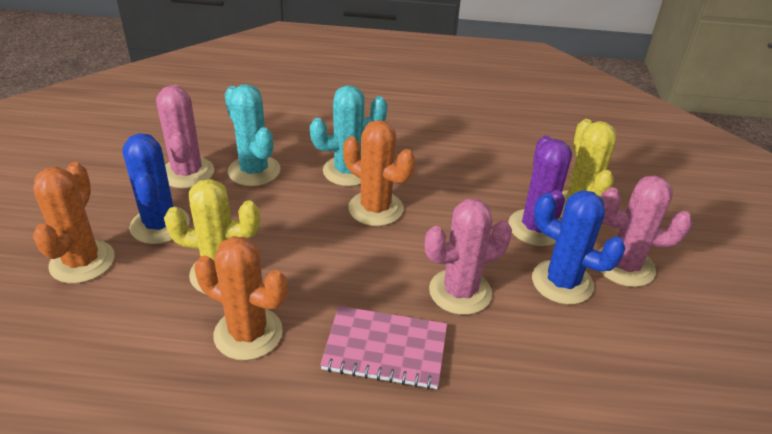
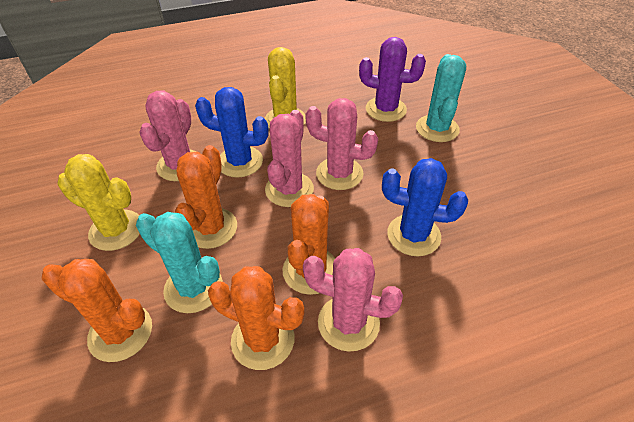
orange cactus: 3 -> 4
pink cactus: 3 -> 4
pink notebook: 1 -> 0

